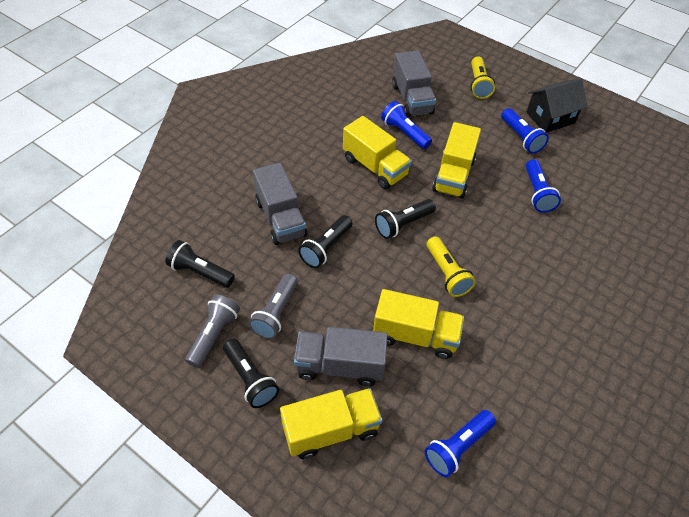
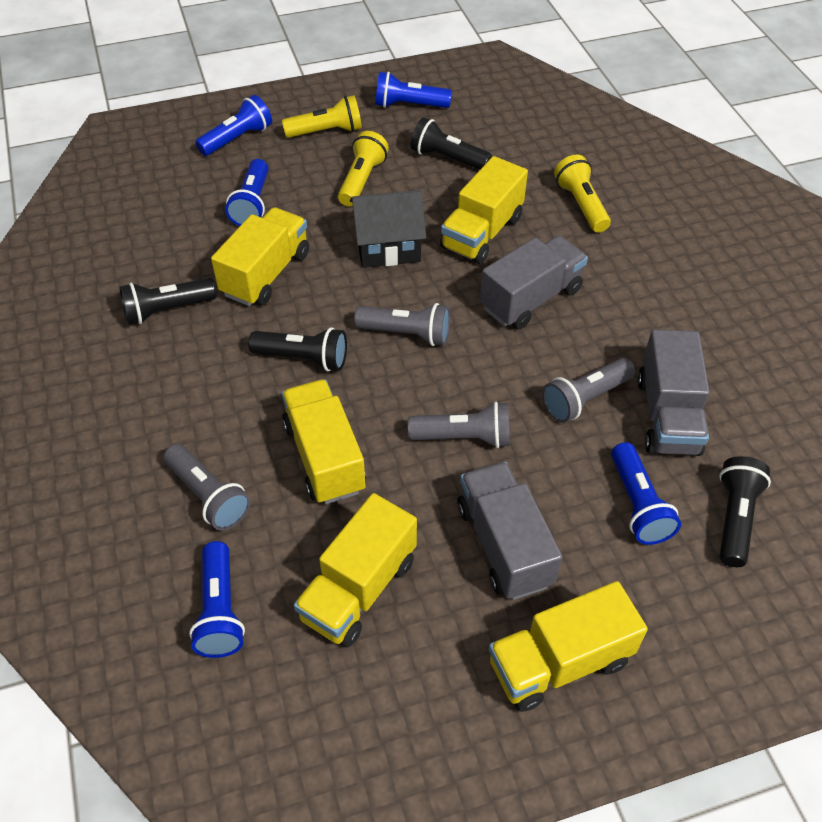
blue flashlight: 4 -> 5
grey flashlight: 2 -> 4
yellow flashlight: 2 -> 3
yellow truck: 4 -> 5

